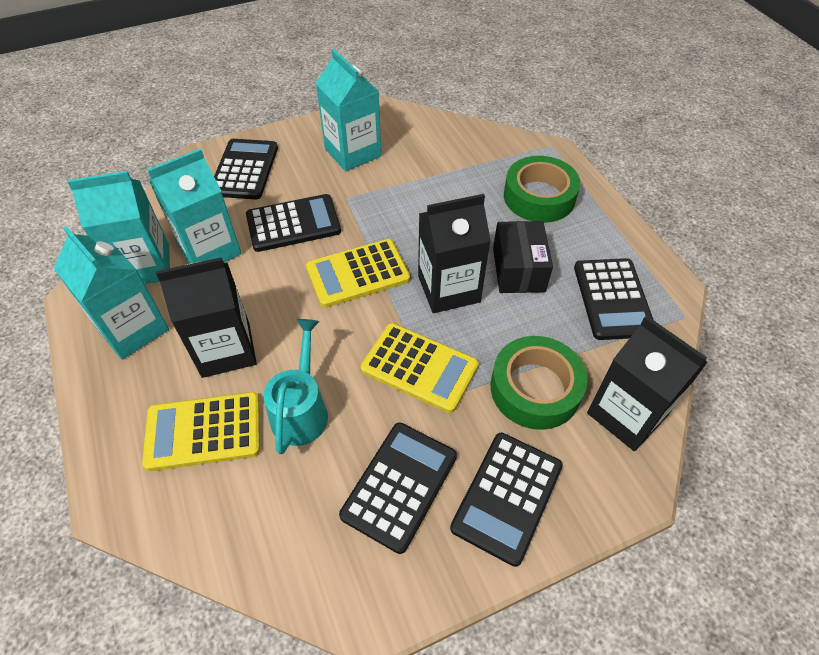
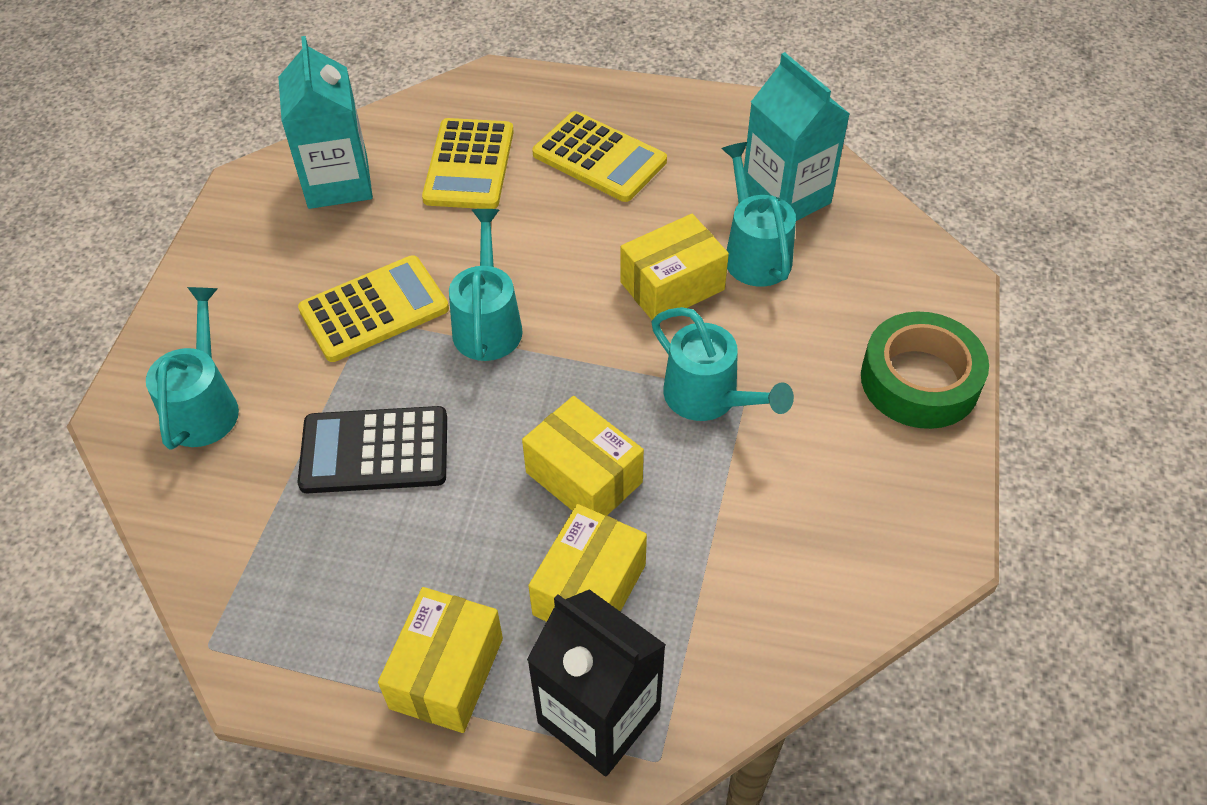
black box: 1 -> 0
black calculator: 5 -> 1
black carton: 3 -> 1
green tape: 2 -> 1
turquoise carton: 4 -> 2
turquoise watering can: 1 -> 4
yellow box: 0 -> 4

